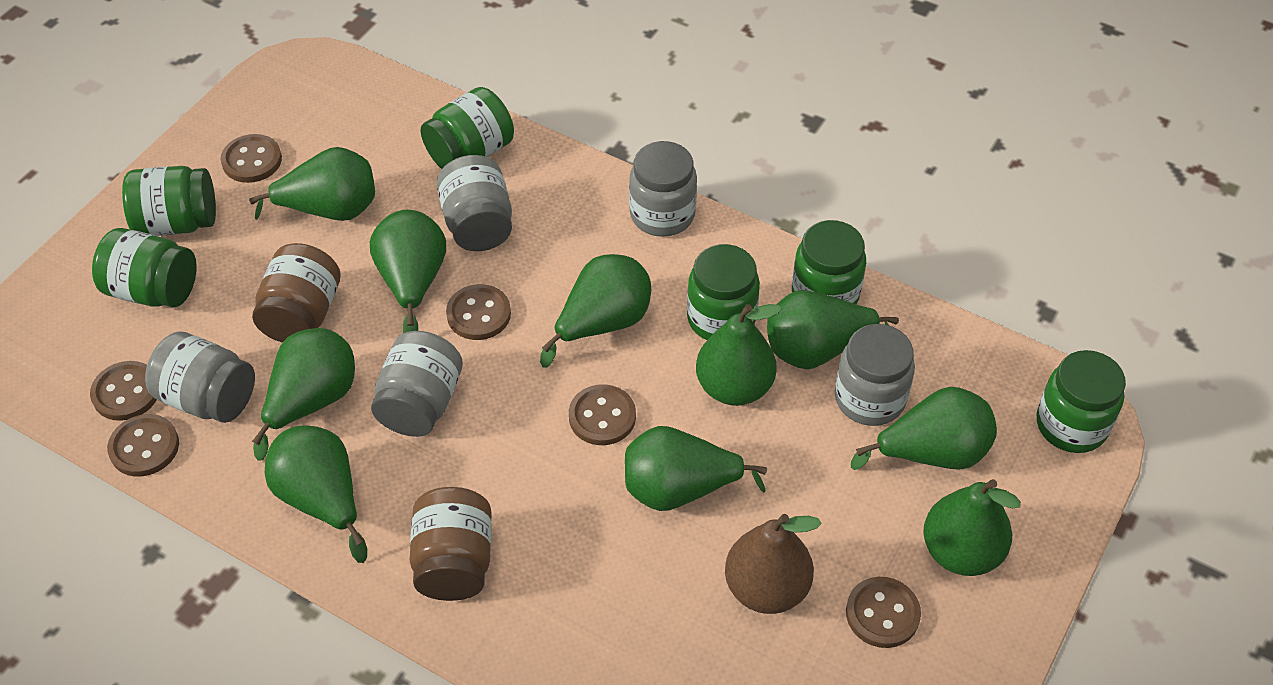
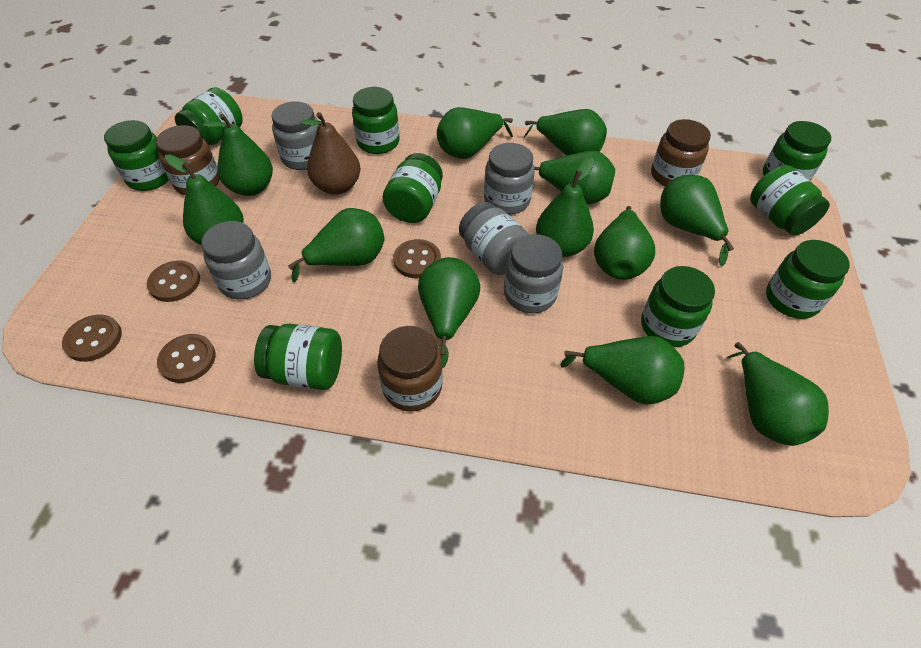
brown button: 6 -> 4
brown jar: 2 -> 3
green jar: 6 -> 9
green pear: 10 -> 12

